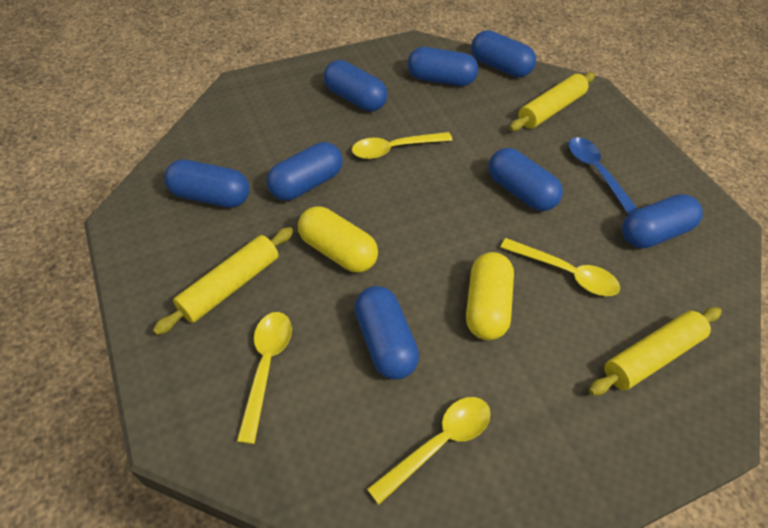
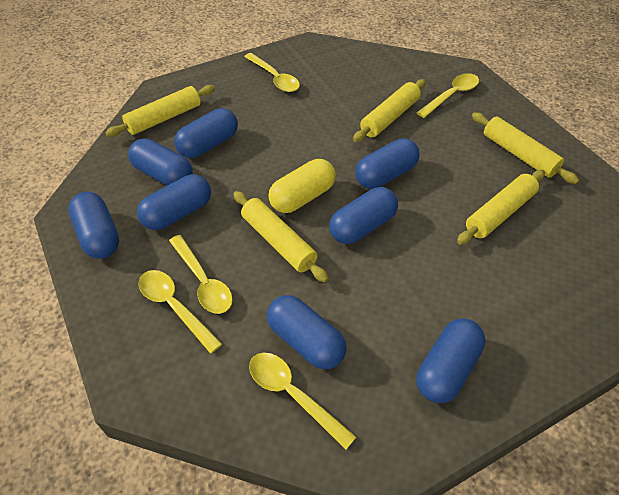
blue spoon: 1 -> 0
yellow capsule: 2 -> 1
yellow rolling pin: 3 -> 5
yellow spoon: 4 -> 5

